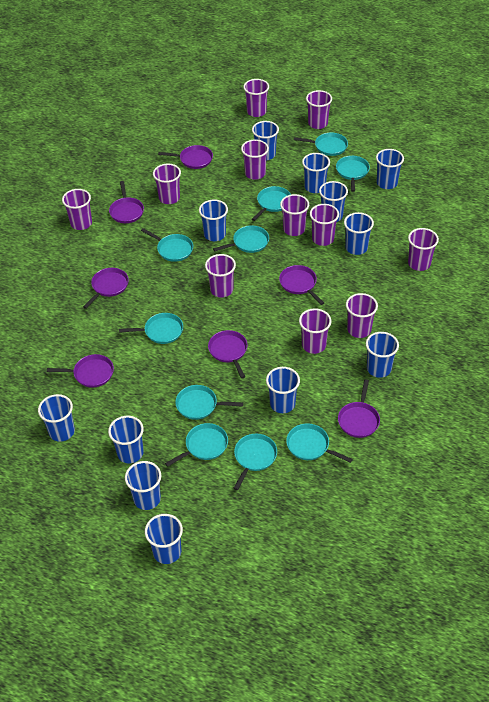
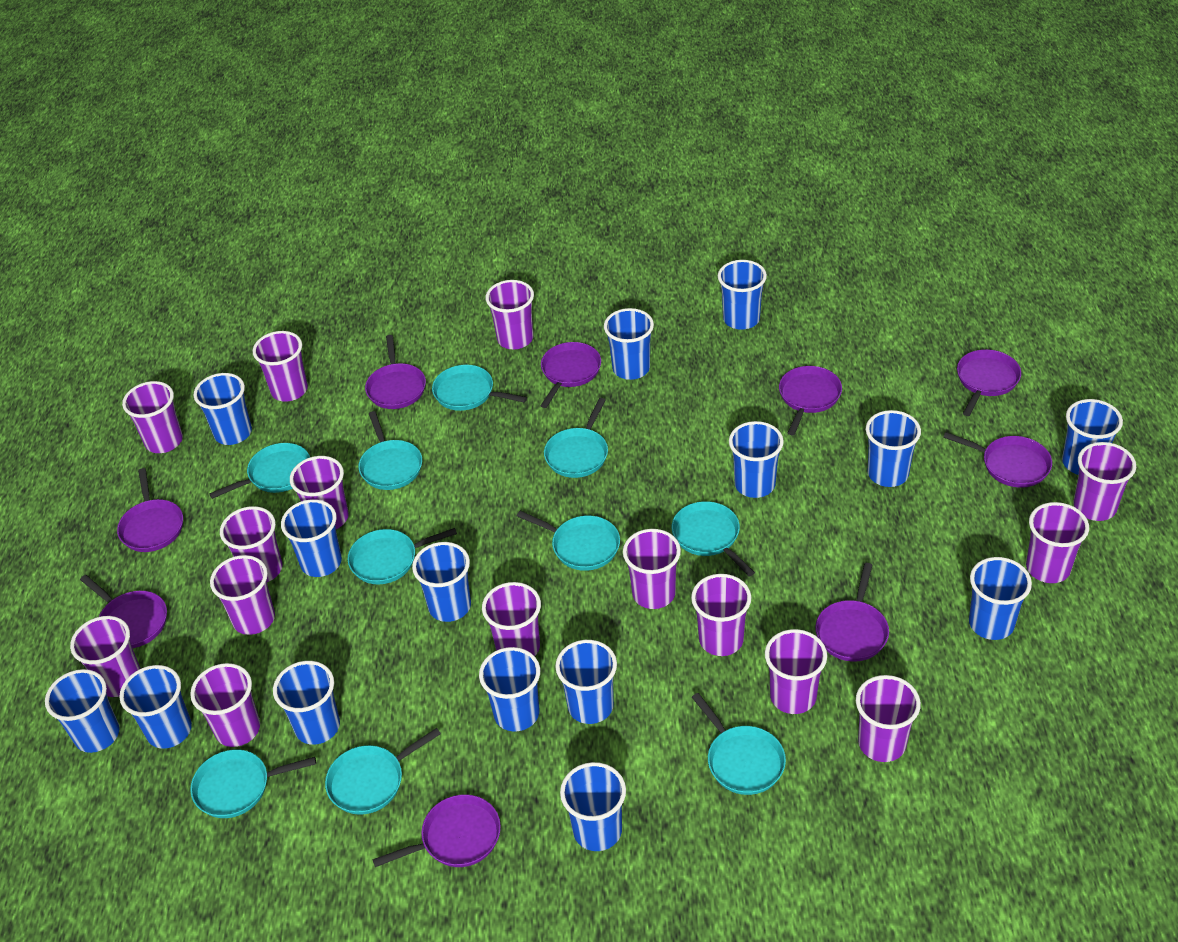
blue cup: 12 -> 15
purple cup: 11 -> 15
purple pan: 7 -> 9

